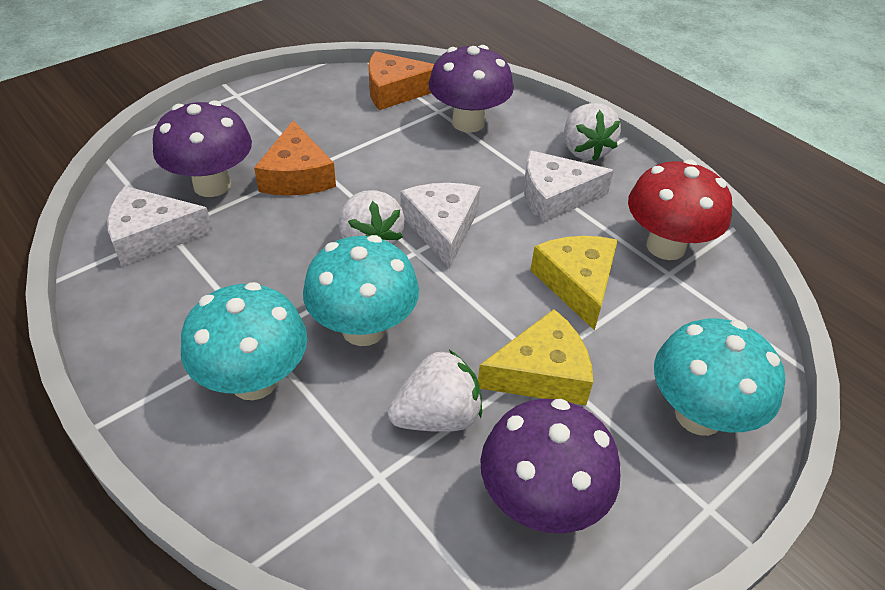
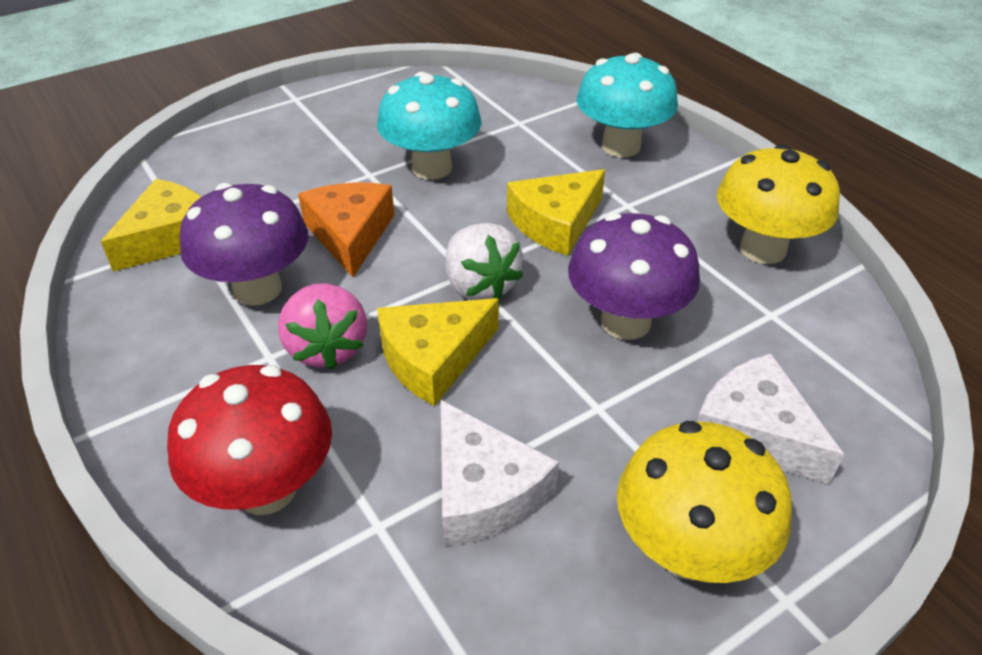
orange cheese: 2 -> 1
pink strawberry: 0 -> 1
purple mushroom: 3 -> 2
turquoise mushroom: 3 -> 2
white cheese: 3 -> 2
white strawberry: 3 -> 1
yellow cheese: 2 -> 3
yellow mushroom: 0 -> 2

